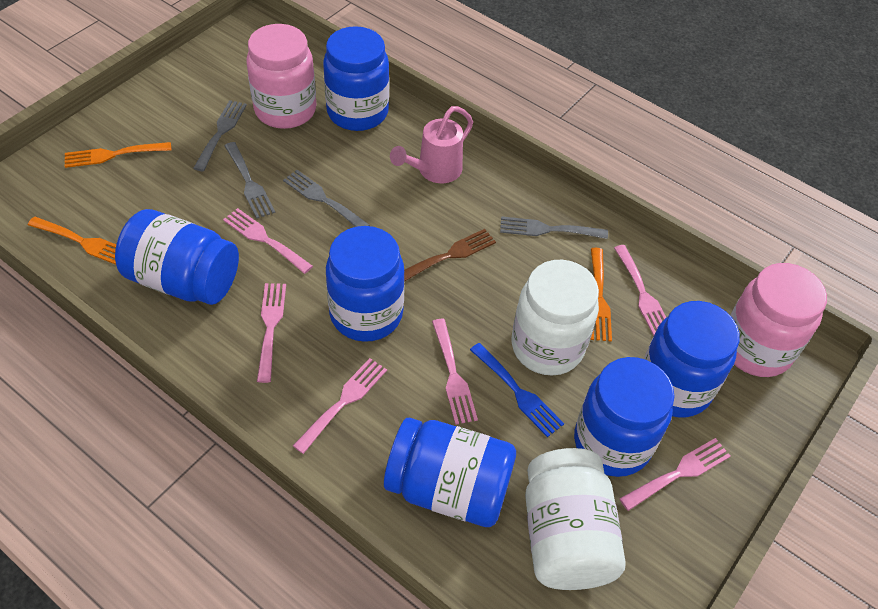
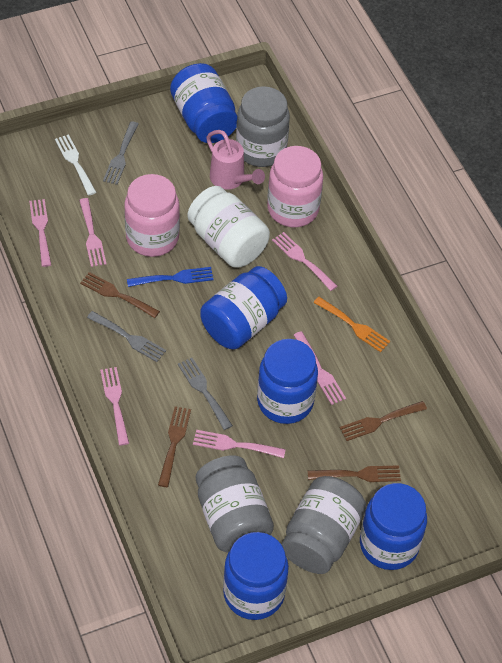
blue jar: 6 -> 5
brown fork: 1 -> 4
grey fork: 4 -> 3
grey jar: 0 -> 3
orange fork: 3 -> 1
white fork: 0 -> 1
white jar: 2 -> 1

